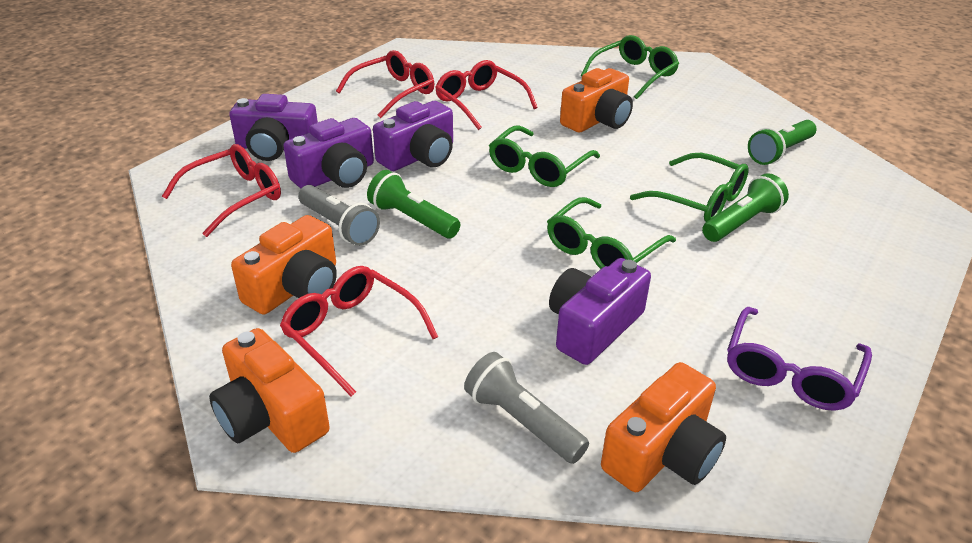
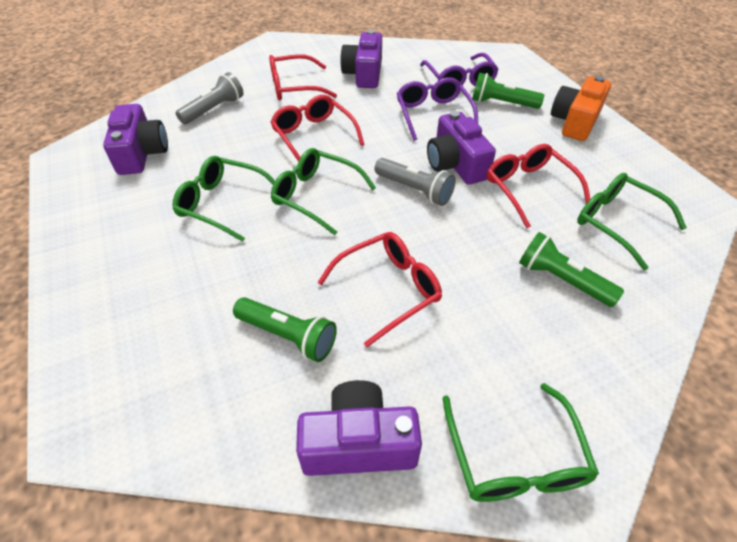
orange camera: 4 -> 1
purple glasses: 1 -> 2

